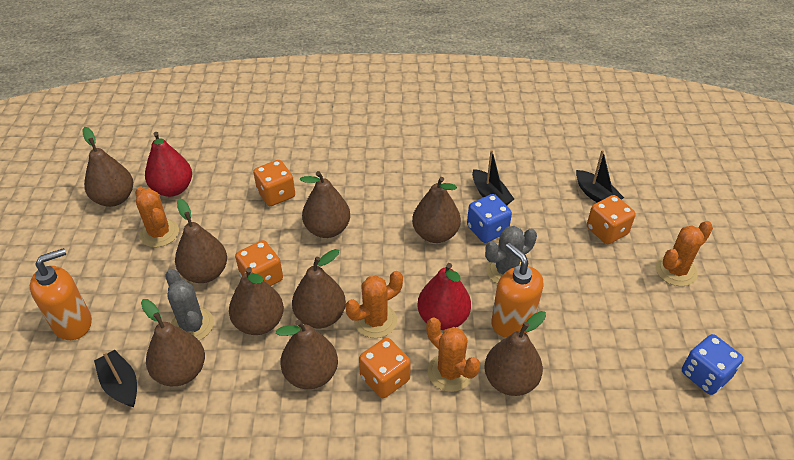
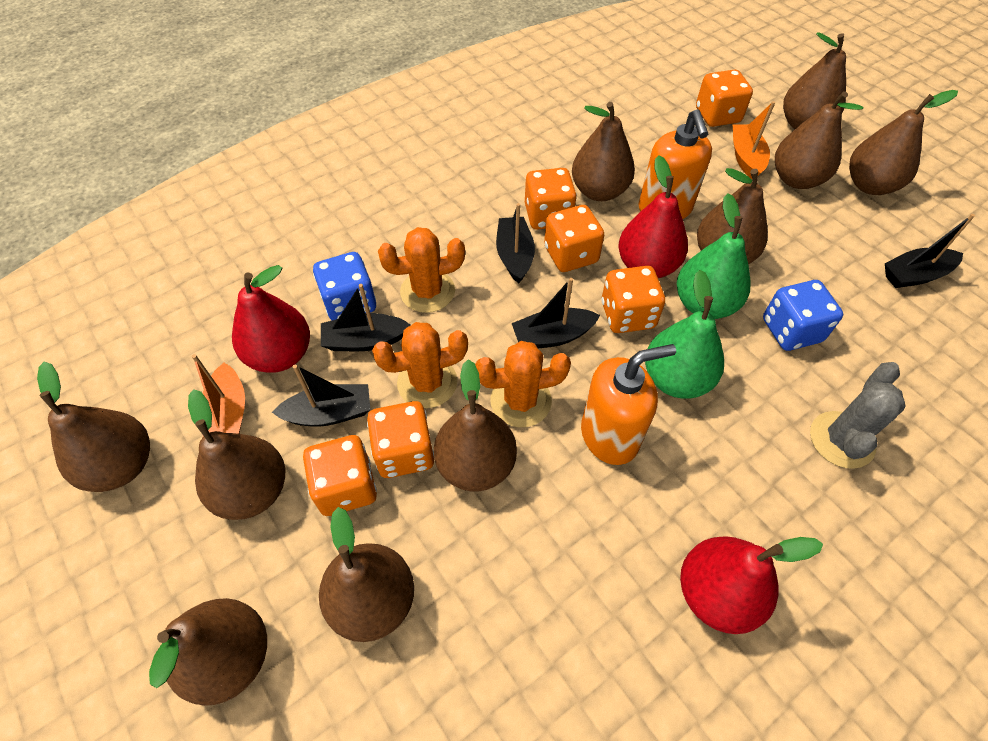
black boat: 3 -> 5
brown pear: 9 -> 10
green pear: 0 -> 2
grey cactus: 2 -> 1
orange boat: 0 -> 2
orange cactus: 4 -> 3
orange dice: 4 -> 6
red pear: 2 -> 3

